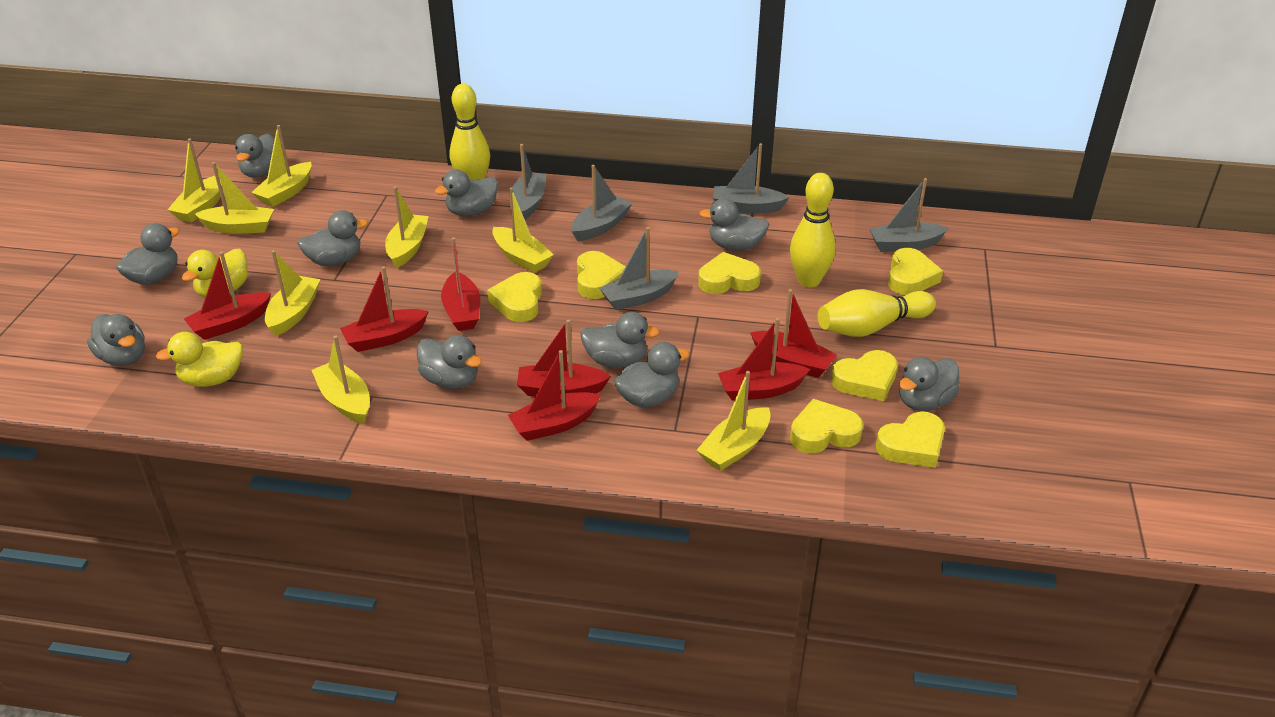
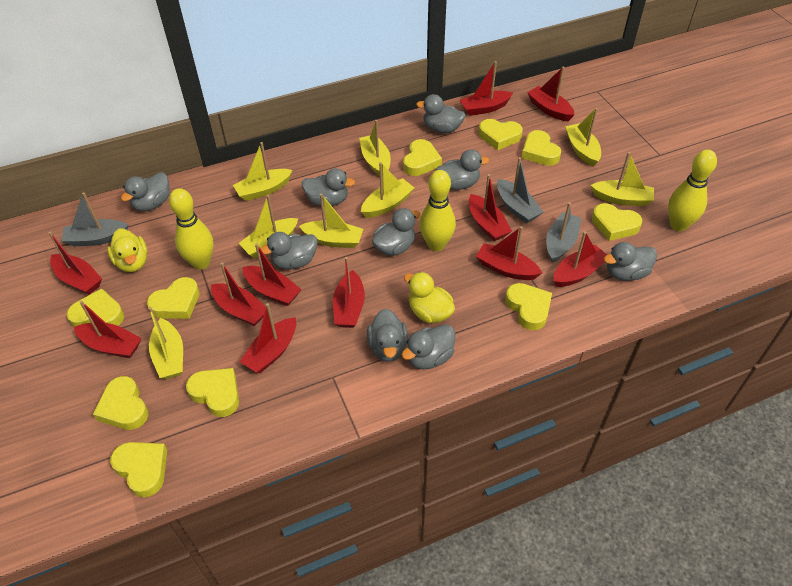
grey boat: 5 -> 3
grey duck: 10 -> 9
red boat: 7 -> 11
yellow heart: 7 -> 10

